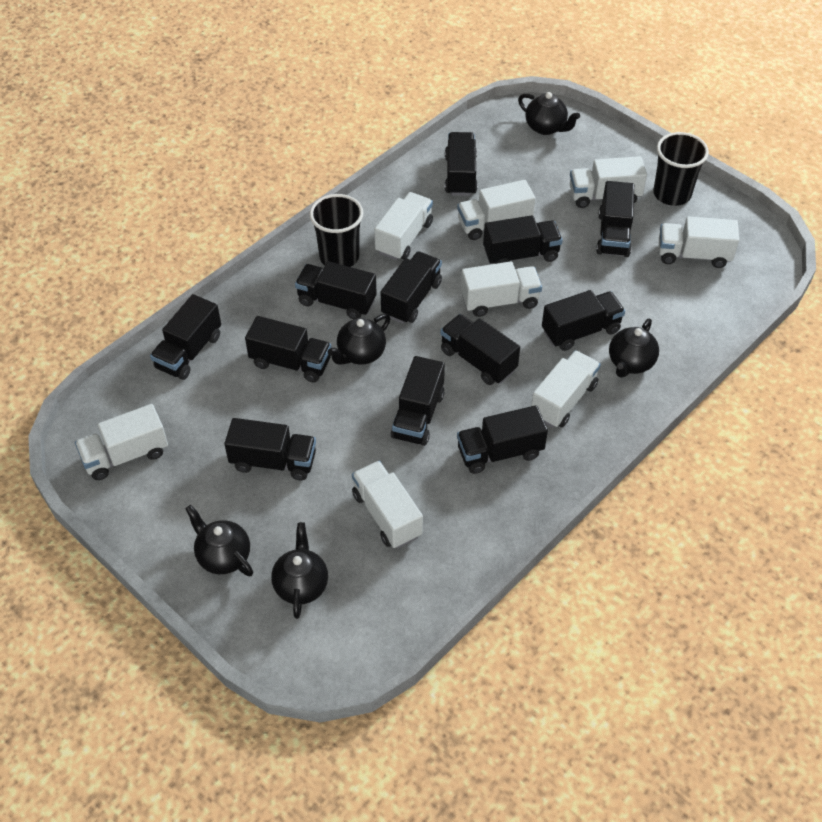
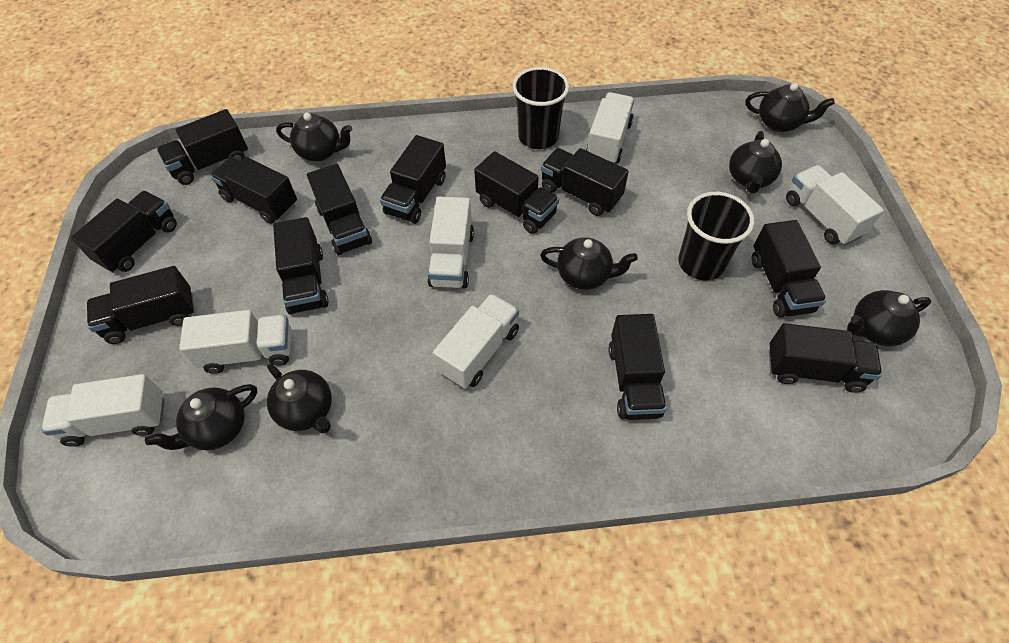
black teapot: 5 -> 7
white truck: 8 -> 6

